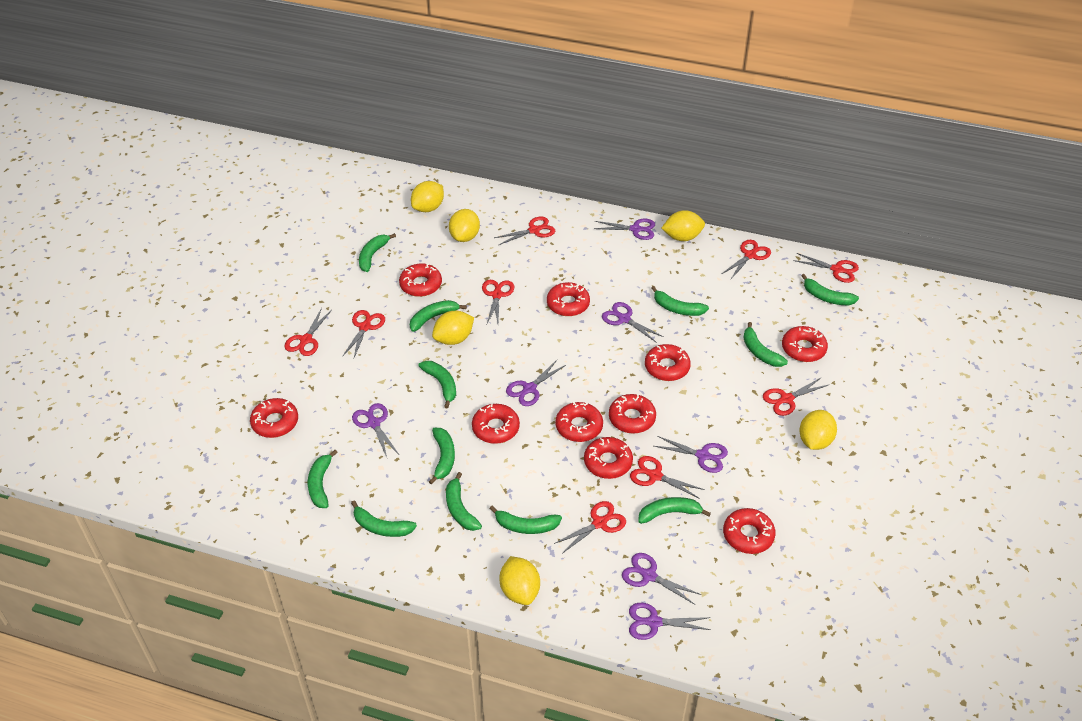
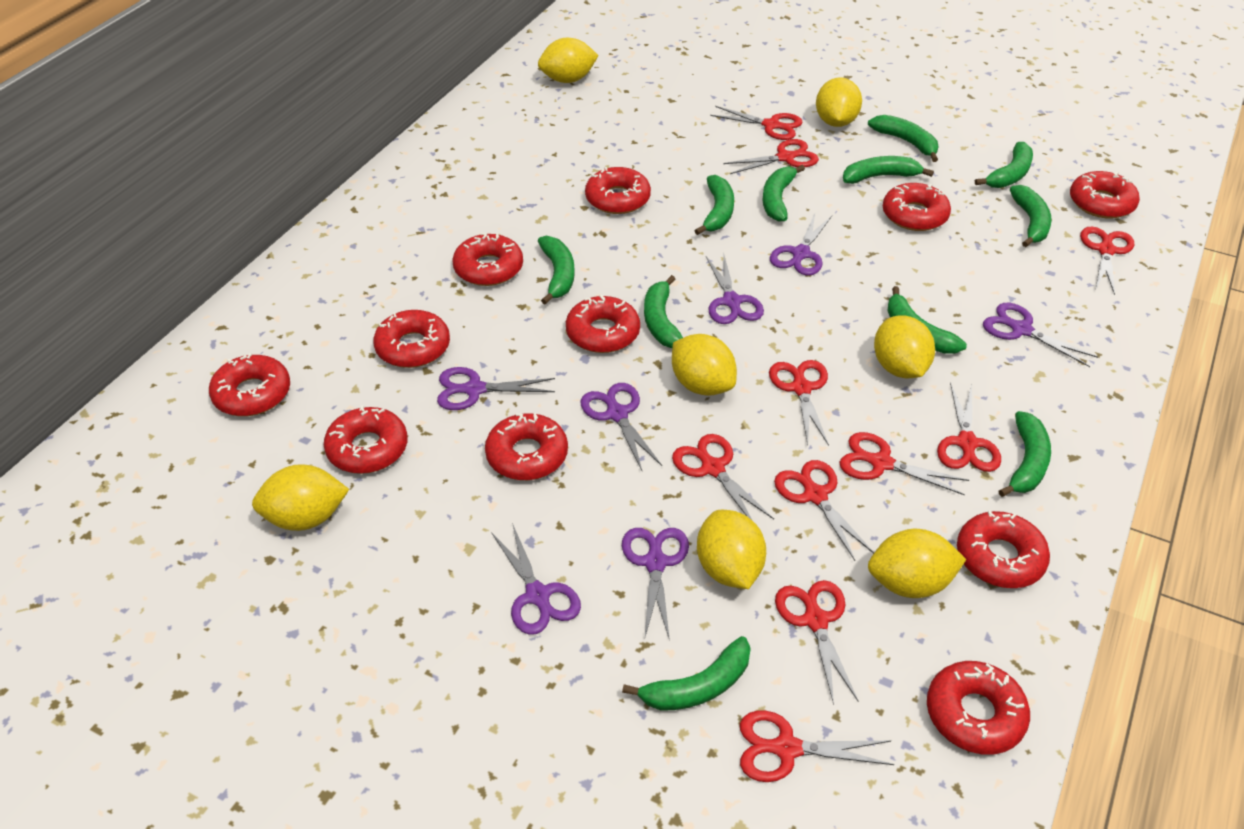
green banana: 12 -> 11
red donut: 10 -> 11
red scissors: 9 -> 10
yellow lemon: 6 -> 7

